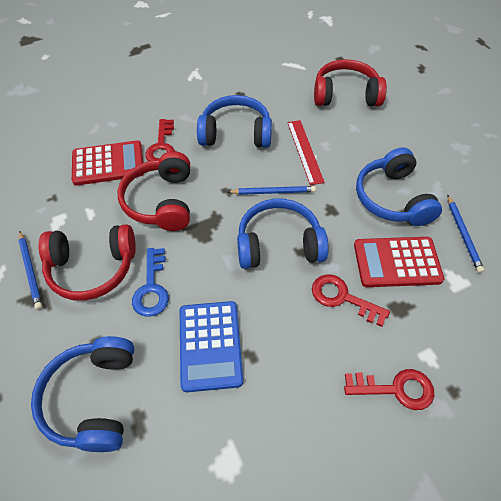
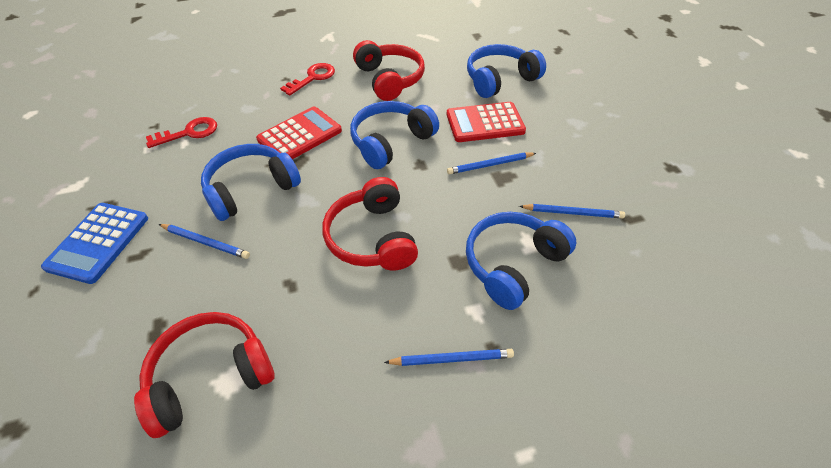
blue key: 1 -> 0
blue pencil: 3 -> 4
red key: 3 -> 2
red ruler: 1 -> 0

